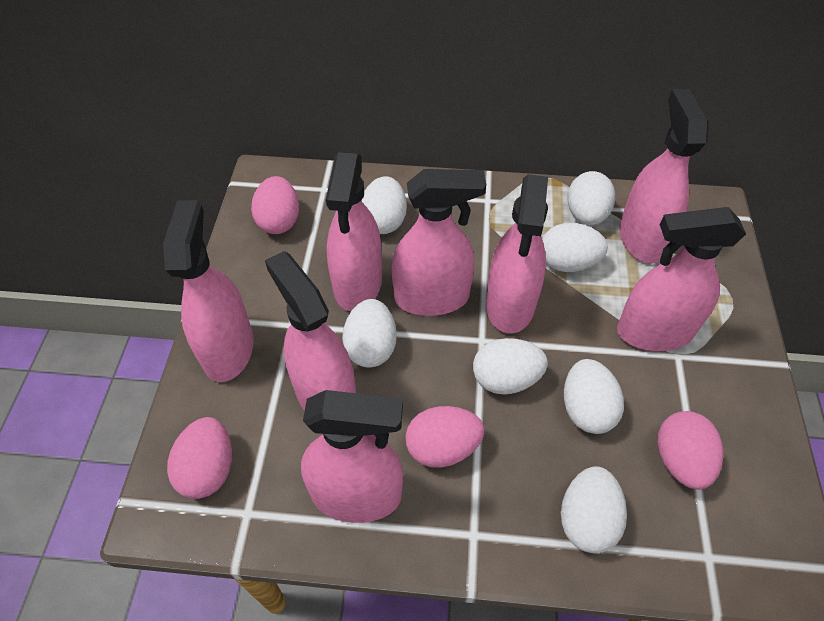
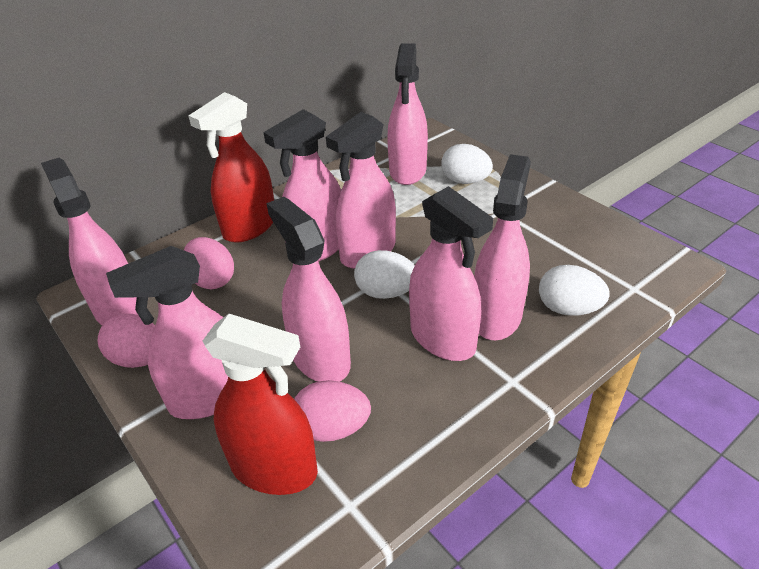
pink egg: 4 -> 3
red spray bottle: 0 -> 2
white egg: 7 -> 3

